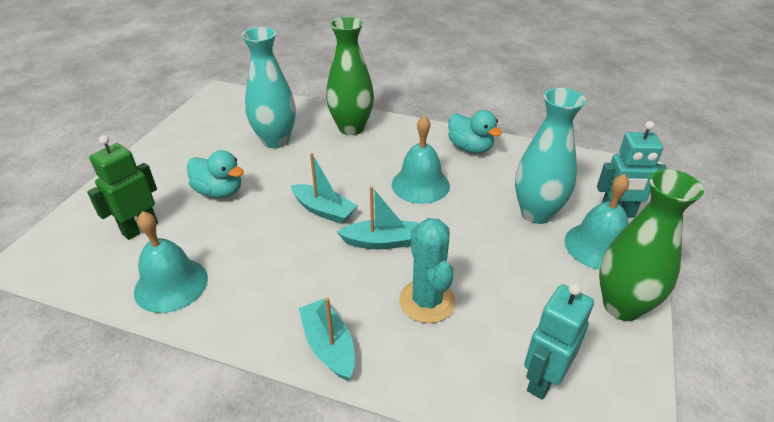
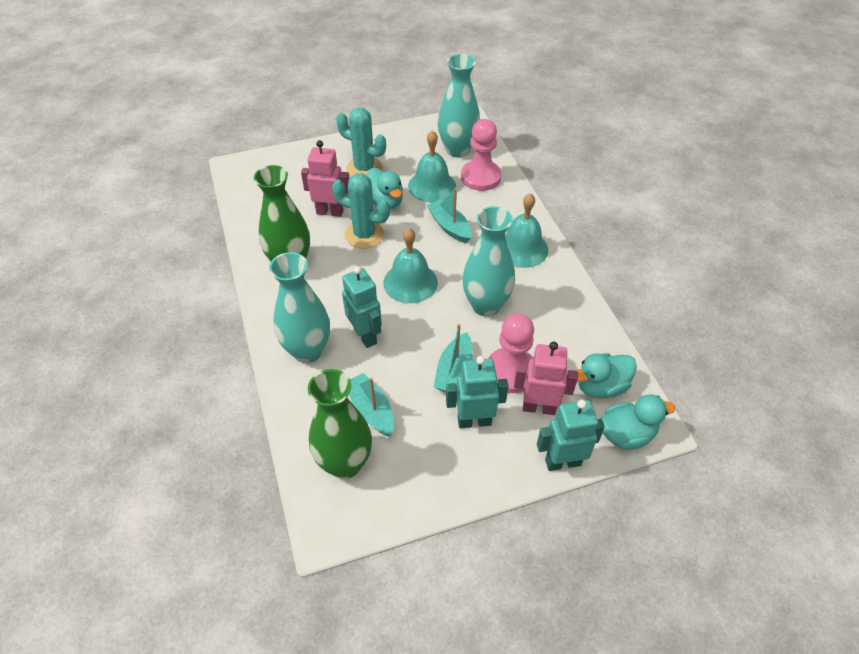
green robot: 1 -> 0
pink pawn: 0 -> 2
pink robot: 0 -> 2
turquoise cactus: 1 -> 2
turquoise duck: 2 -> 3
turquoise robot: 2 -> 3
turquoise vase: 2 -> 3

